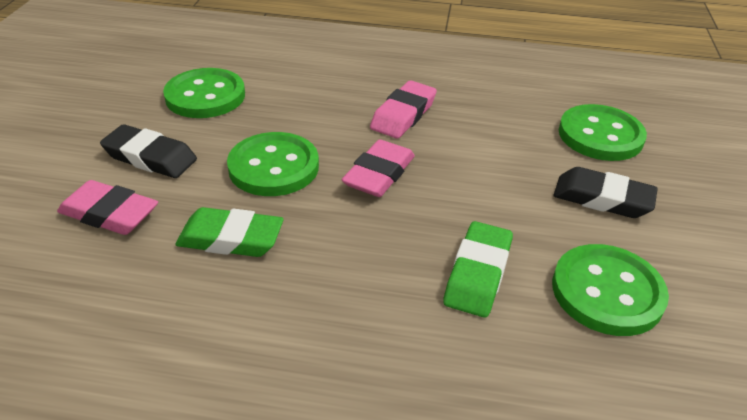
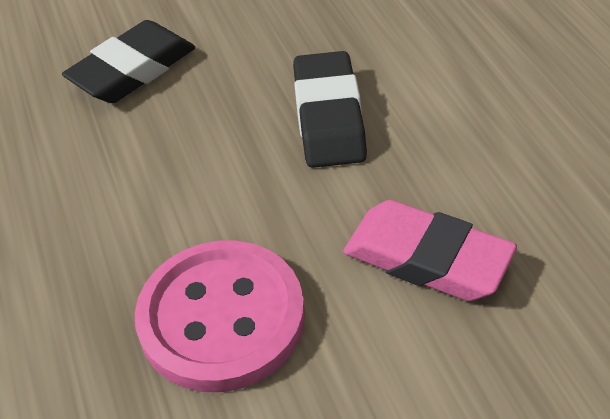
green button: 4 -> 0
green eraser: 2 -> 0
pink button: 0 -> 1
pink eraser: 3 -> 1

